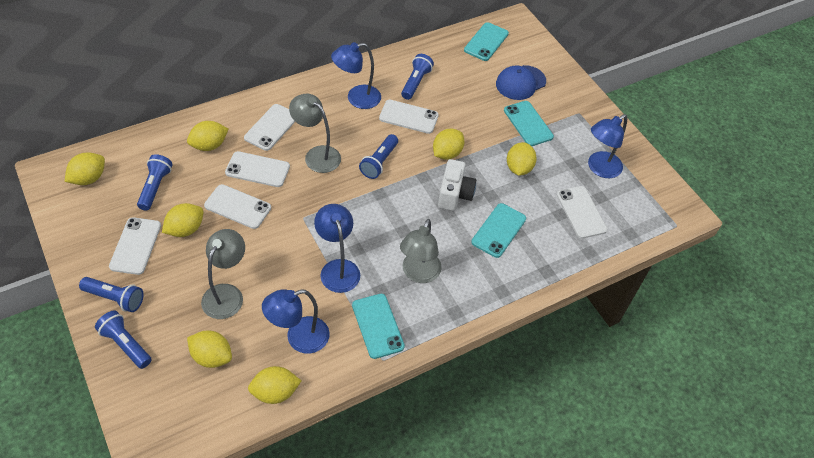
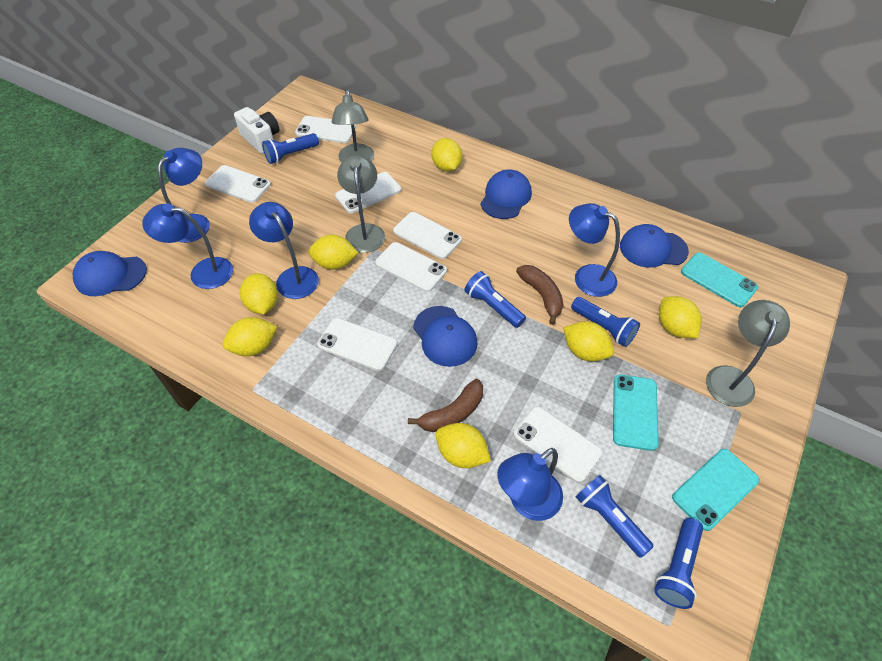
blue cap: 1 -> 4
blue lamp: 4 -> 5
brown banana: 0 -> 2
turquoise phone: 4 -> 3
white phone: 6 -> 7

